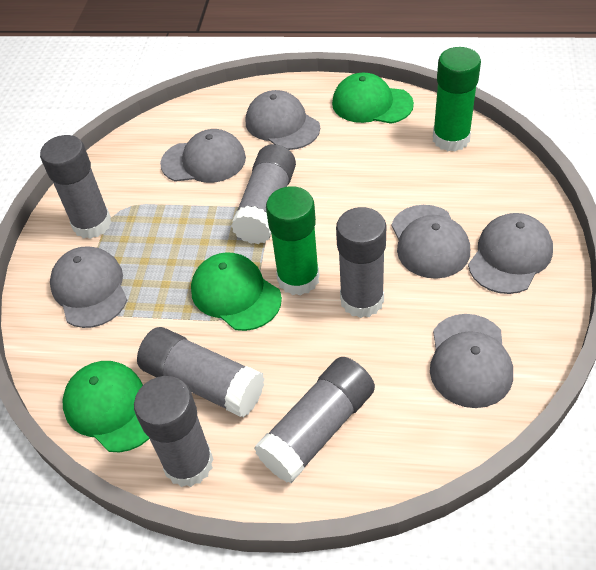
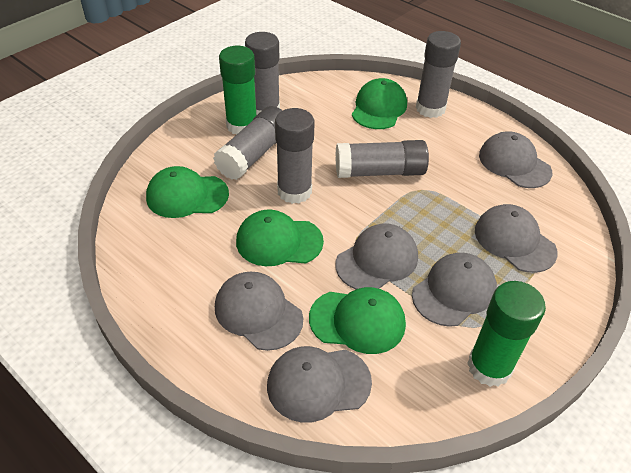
green cap: 3 -> 4
grey glue stick: 6 -> 5

